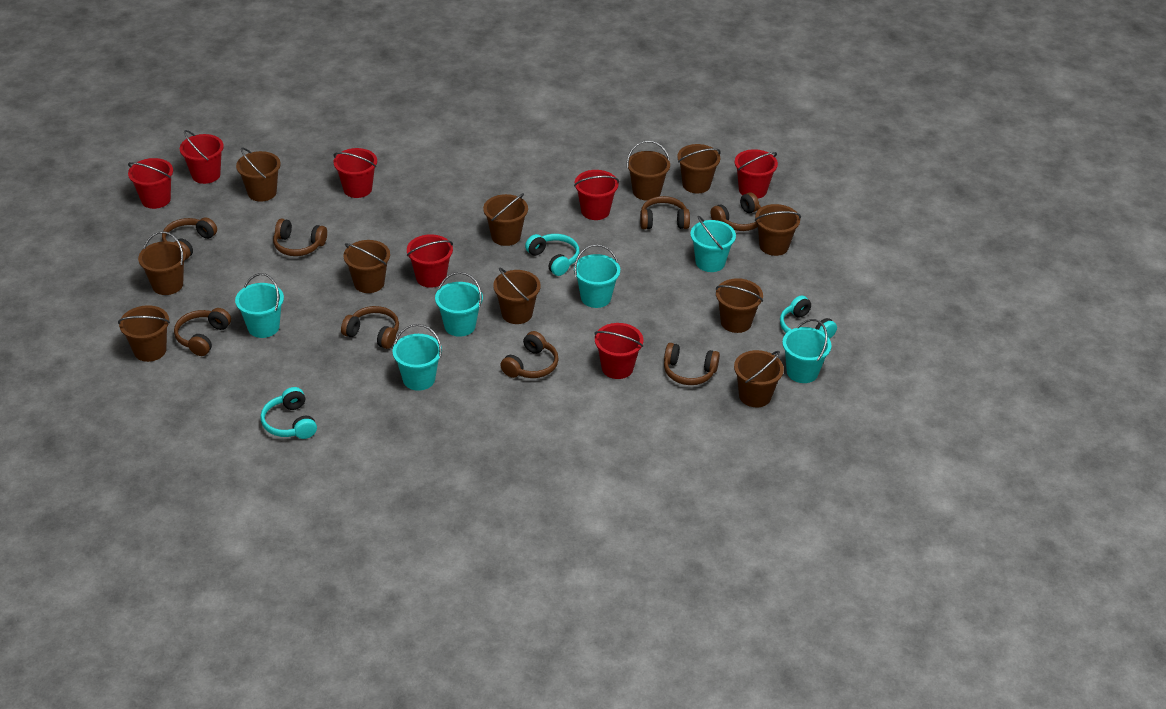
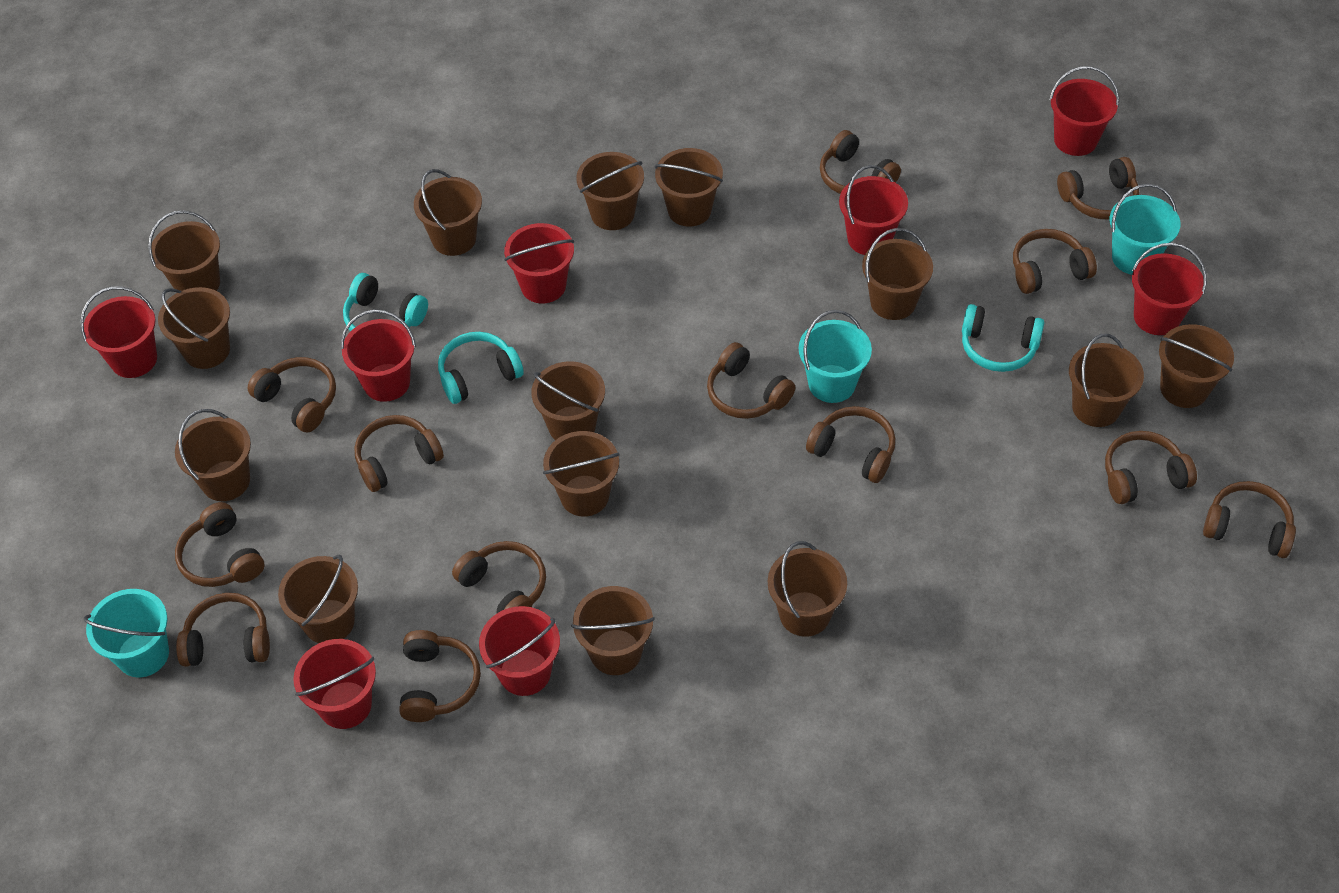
brown bucket: 11 -> 14
brown headphones: 8 -> 13
red bucket: 7 -> 8
turquoise bucket: 6 -> 3

